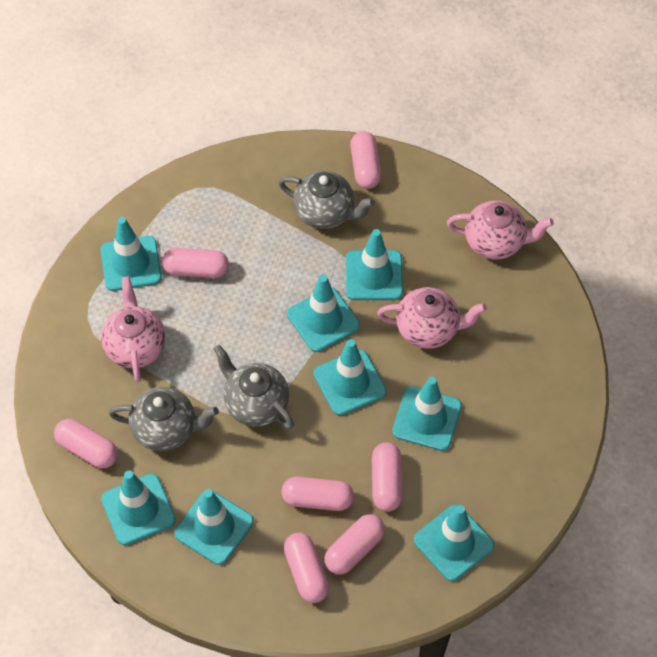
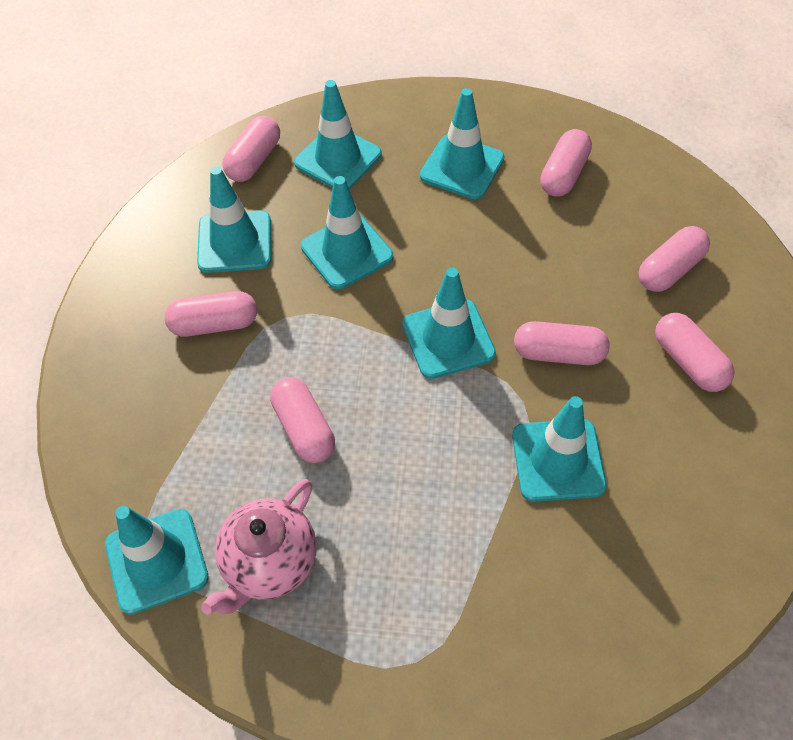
grey teapot: 3 -> 0
pink teapot: 3 -> 1
turquoise traffic cone: 8 -> 7

